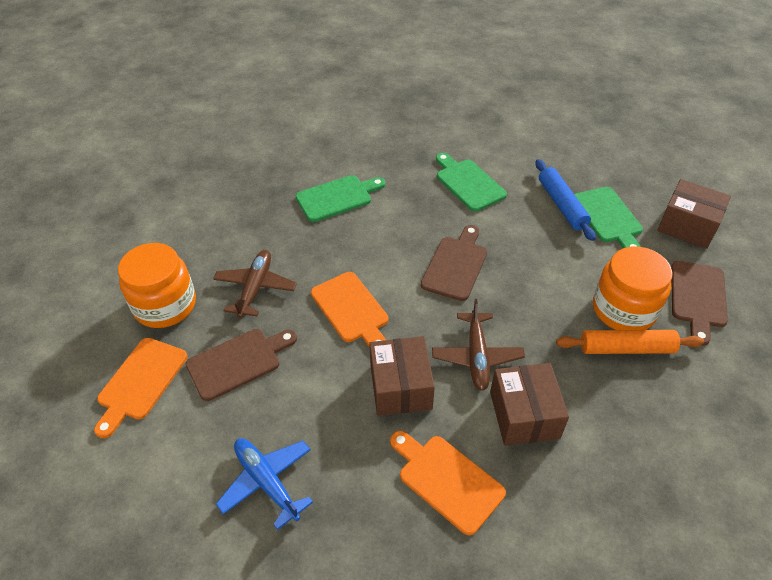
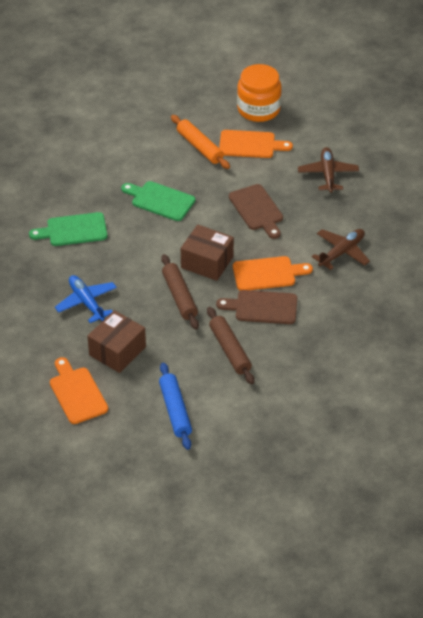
brown box: 3 -> 2
brown cutting board: 3 -> 2
brown rolling pin: 0 -> 2
green cutting board: 3 -> 2
orange jar: 2 -> 1

